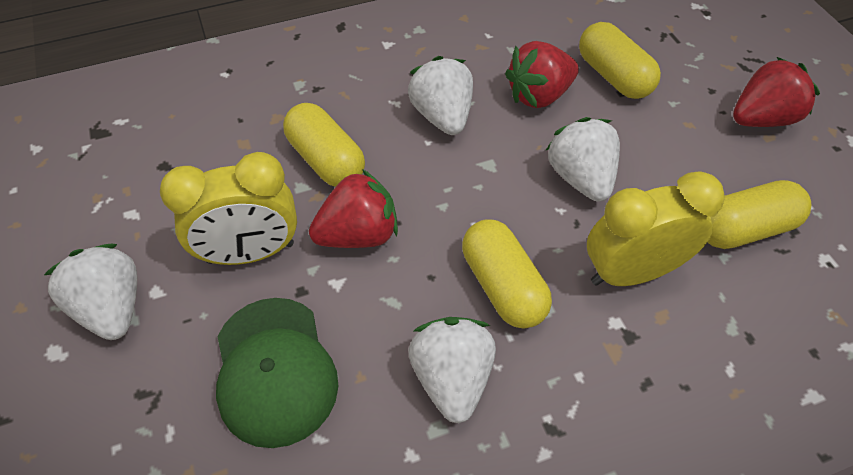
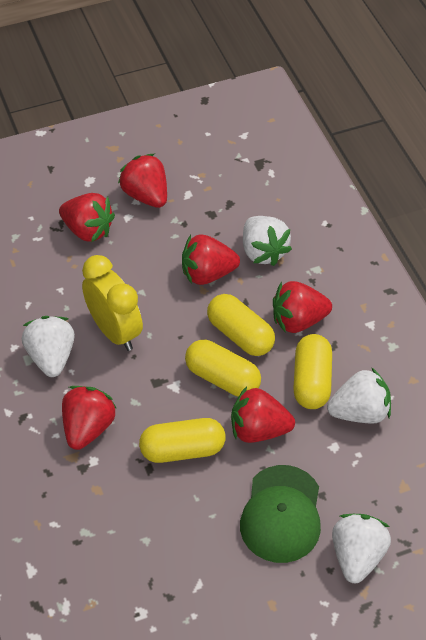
red strawberry: 3 -> 6
yellow clock: 2 -> 1

